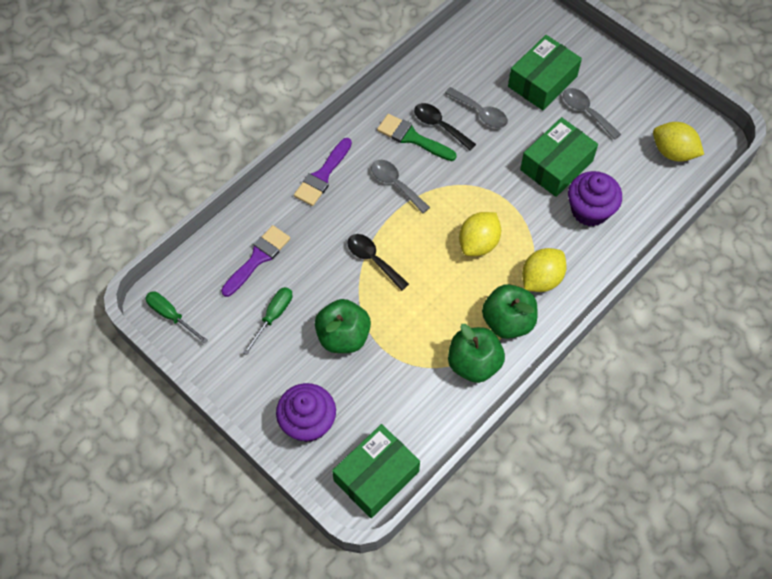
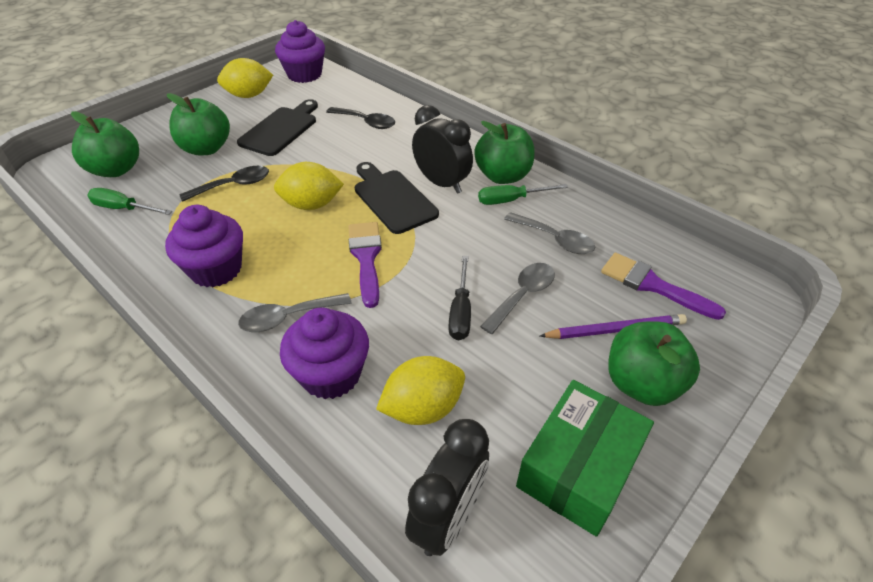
black clock: 0 -> 2
black cutting board: 0 -> 2
black screwdriver: 0 -> 1
green apple: 3 -> 4
green box: 3 -> 1
green brush: 1 -> 0
purple cupcake: 2 -> 3
purple pencil: 0 -> 1

